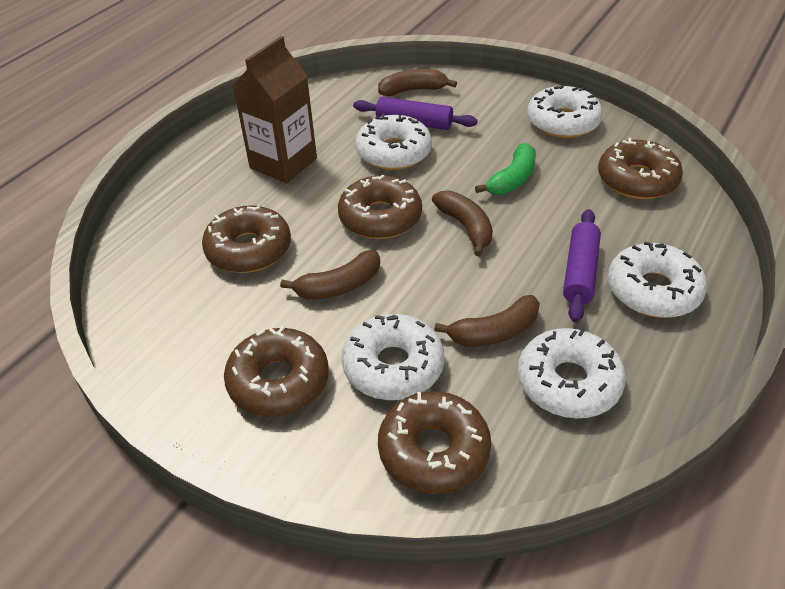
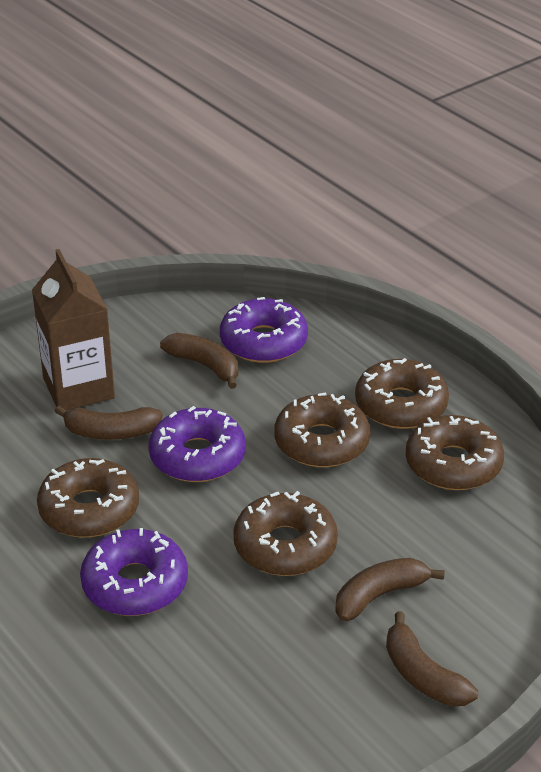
green banana: 1 -> 0
purple donut: 0 -> 3
purple rolling pin: 2 -> 0
white donut: 5 -> 0

